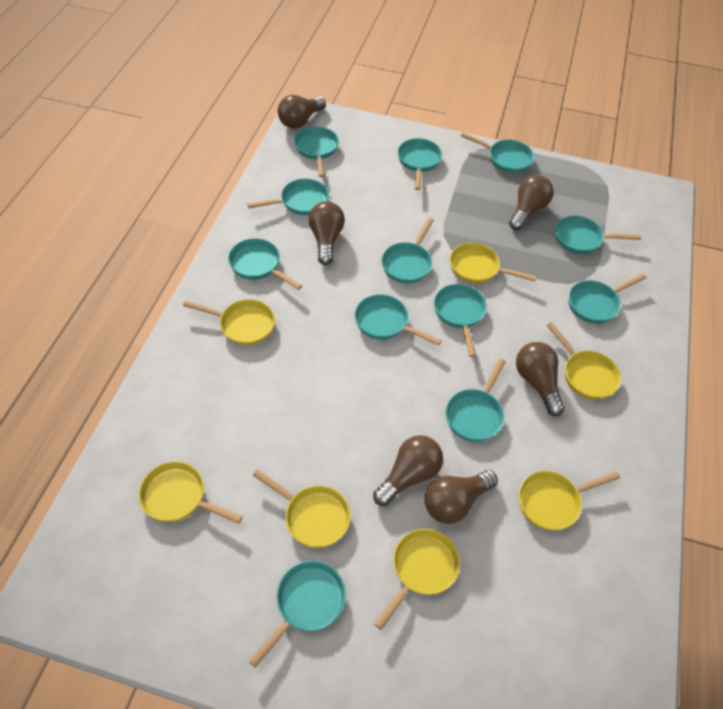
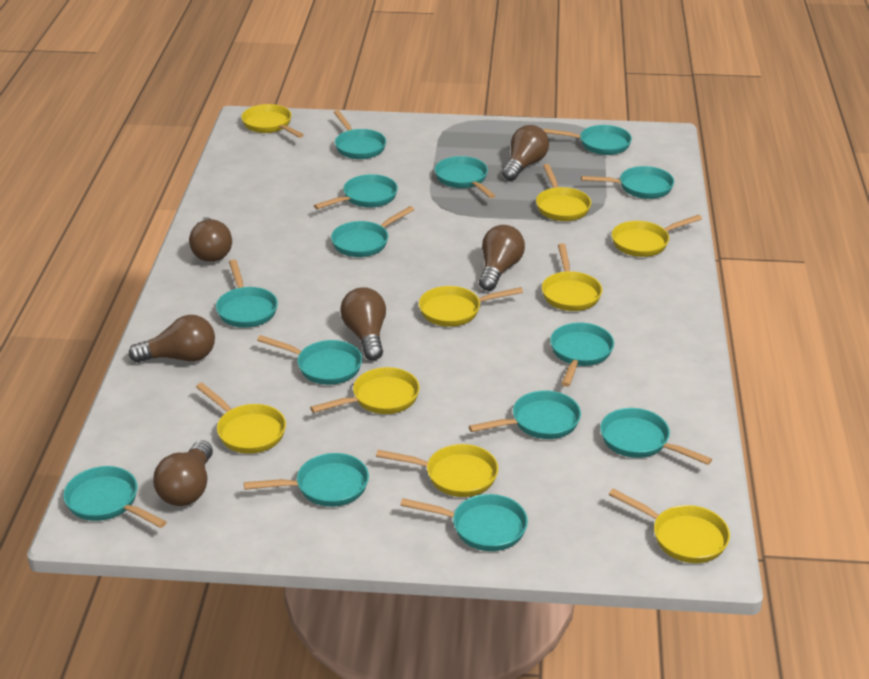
turquoise pan: 12 -> 14
yellow pan: 7 -> 9

